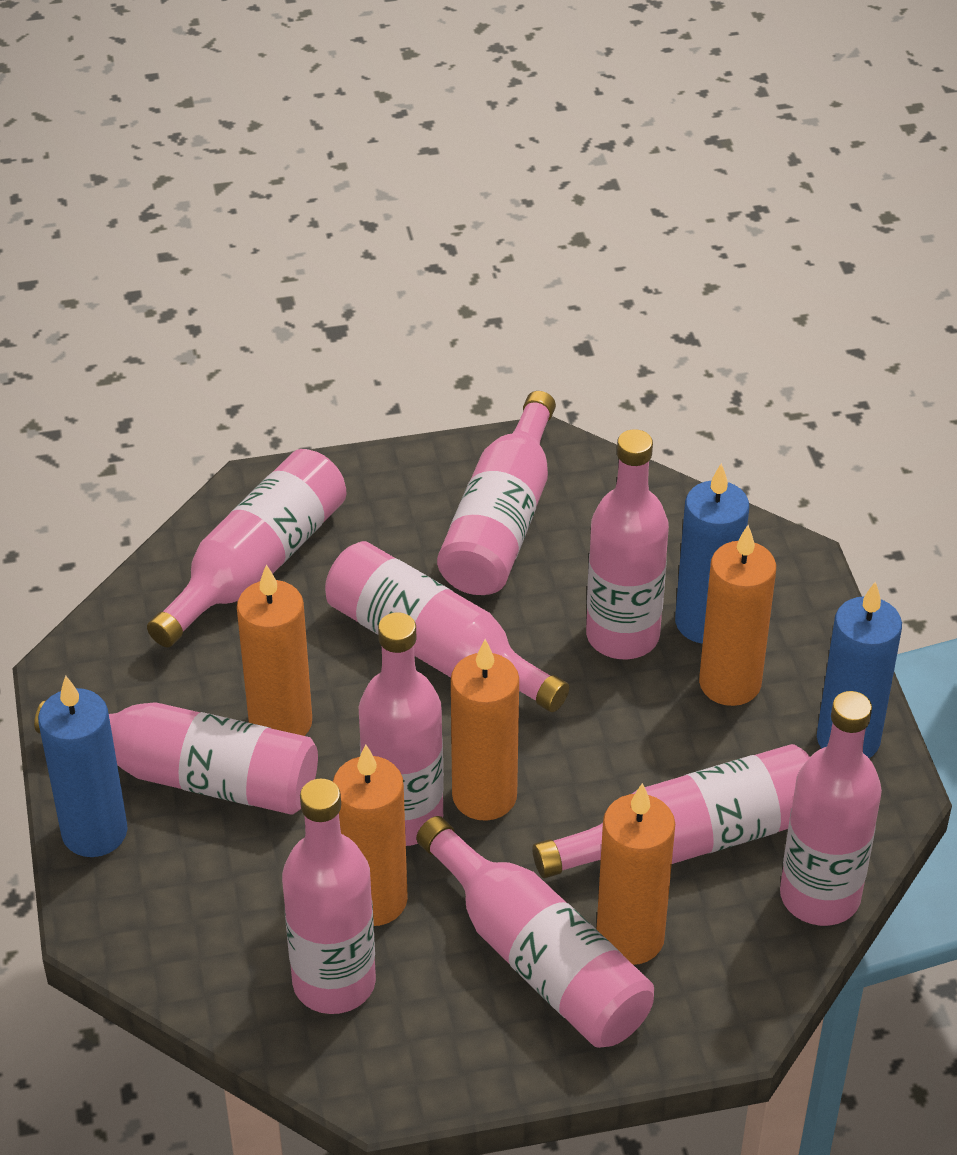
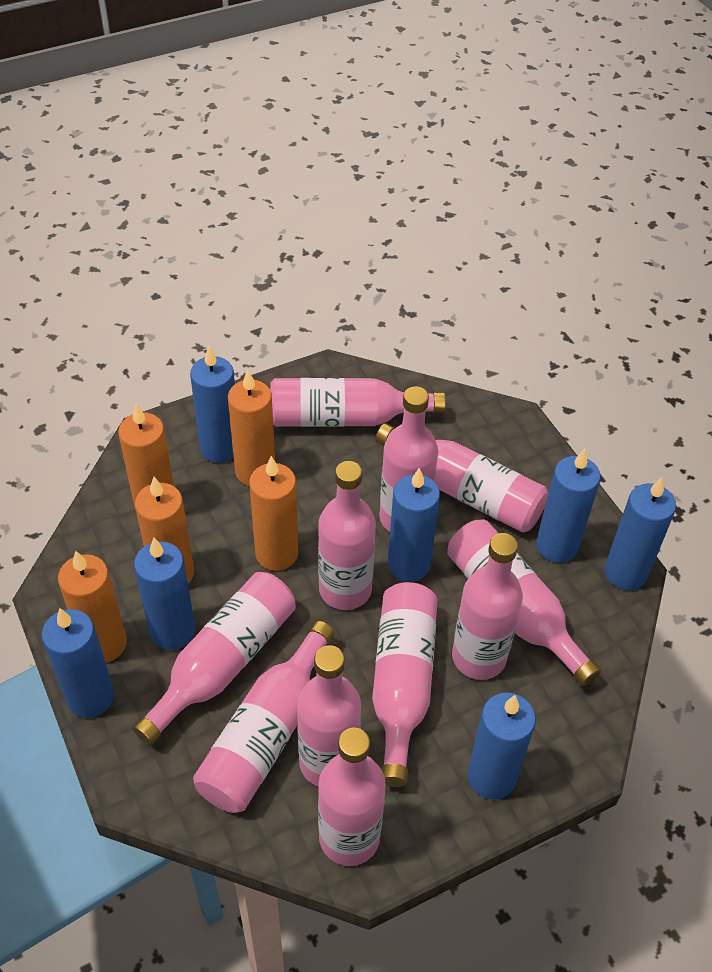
blue candle: 3 -> 7
pink bottle: 10 -> 11

